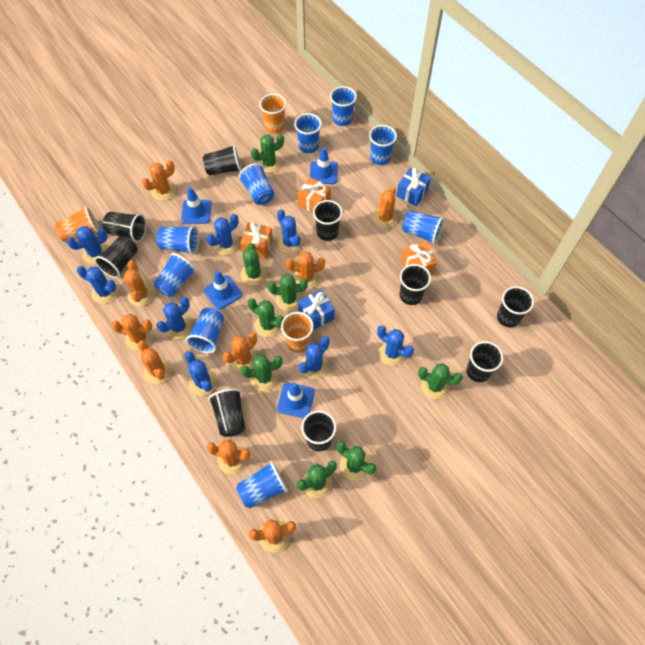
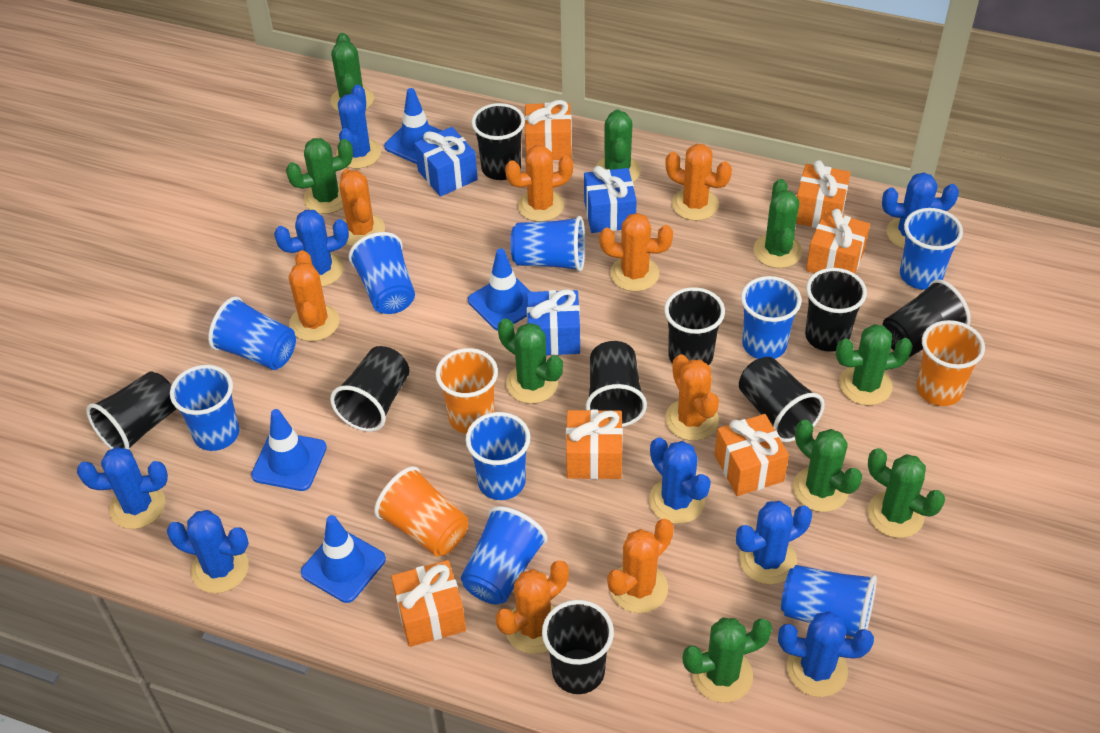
blue gift: 2 -> 3
green cactus: 8 -> 9
orange cactus: 9 -> 8
orange gift: 3 -> 6

